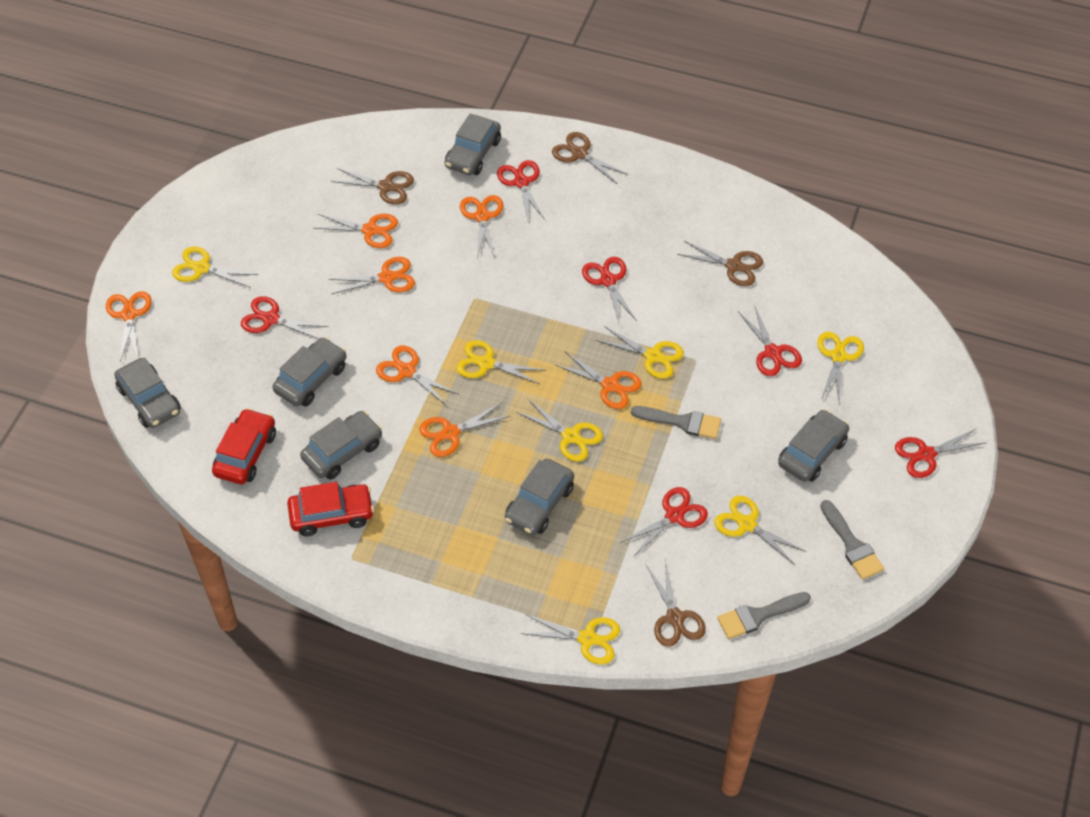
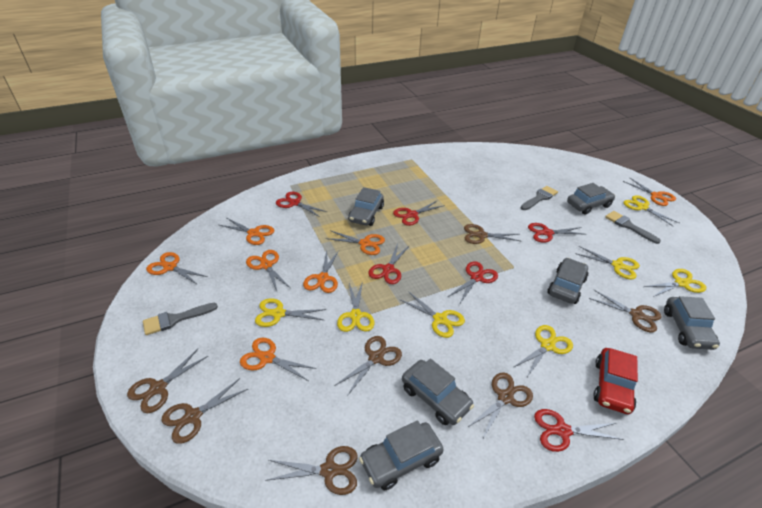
brown scissors: 4 -> 7
red car: 2 -> 1

